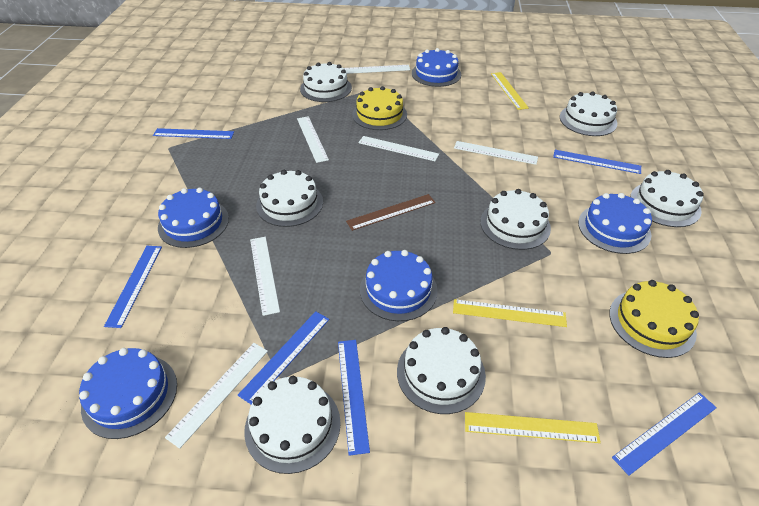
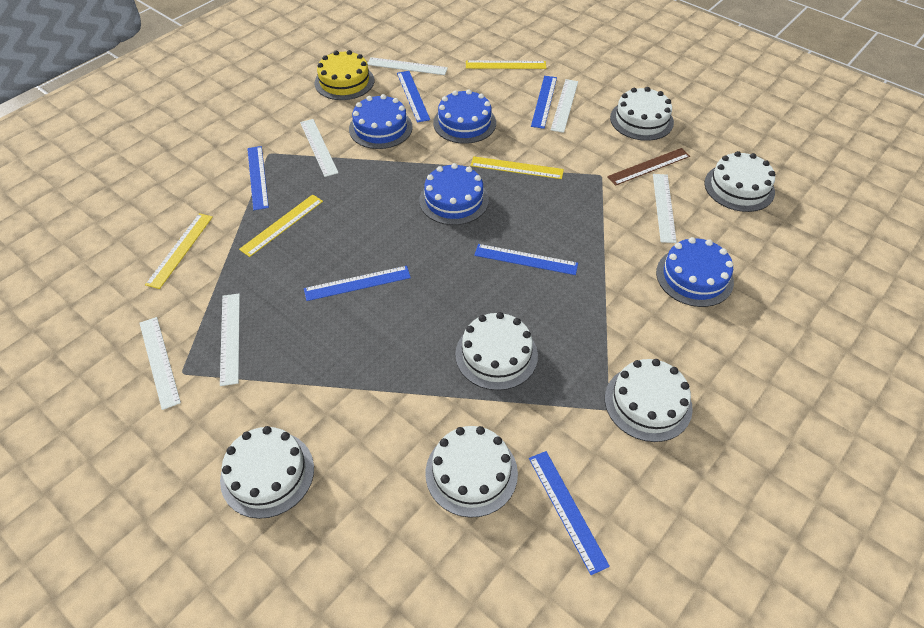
blue cake: 5 -> 4
white cake: 7 -> 6
yellow cake: 2 -> 1
yellow ruler: 3 -> 4

